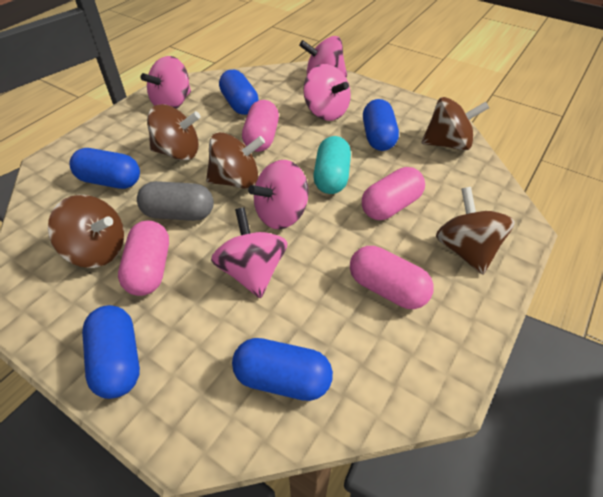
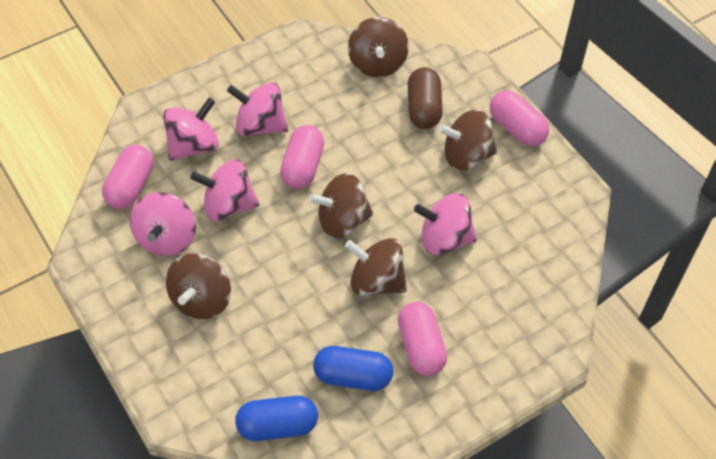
blue capsule: 5 -> 2
brown capsule: 0 -> 1
grey capsule: 1 -> 0
turquoise capsule: 1 -> 0

